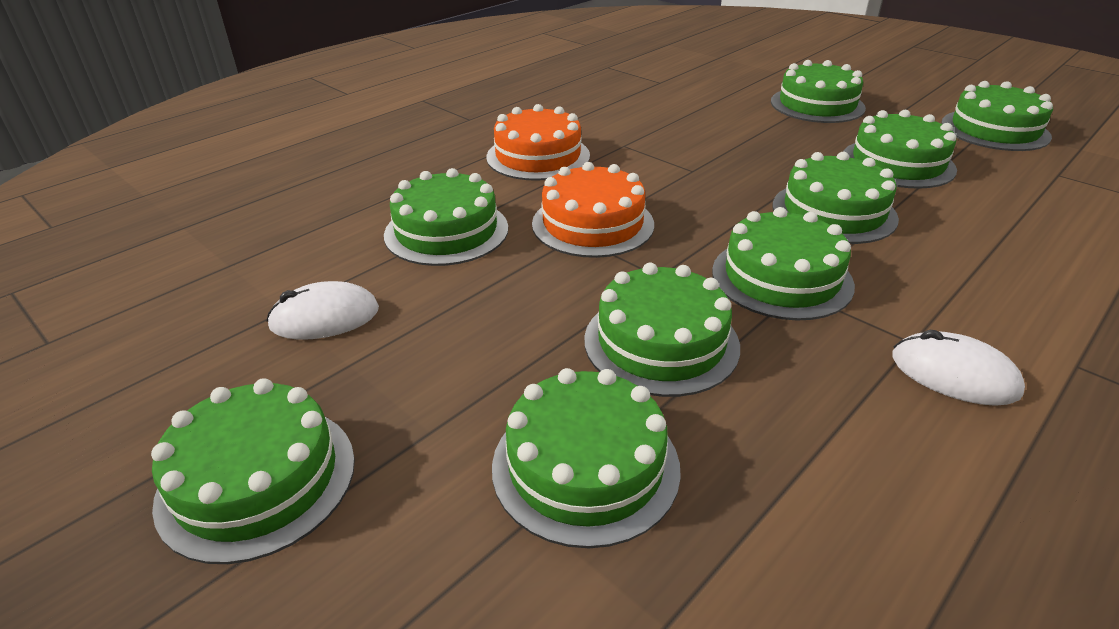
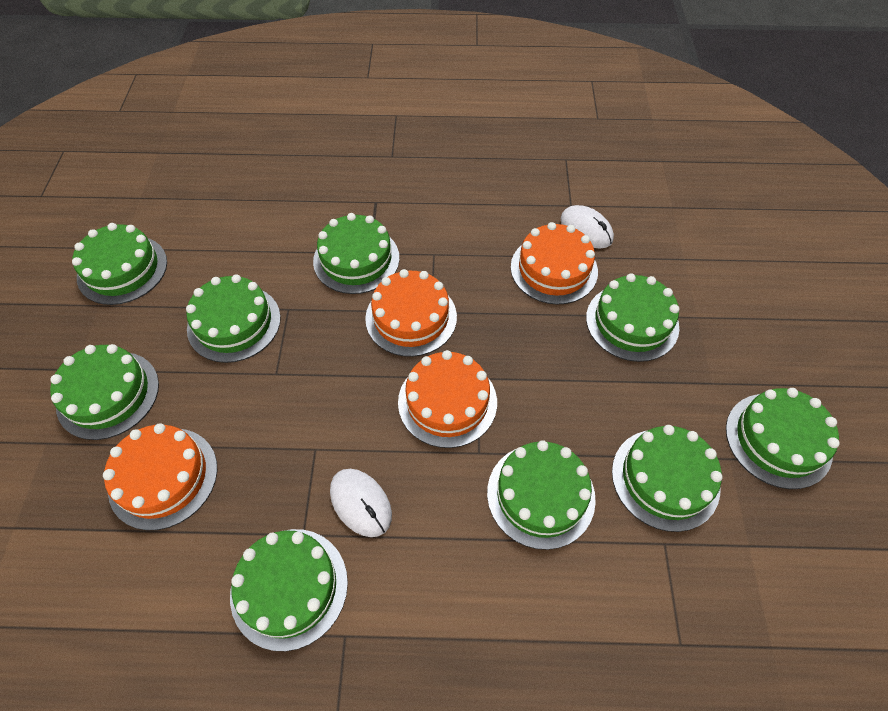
orange cake: 2 -> 4

